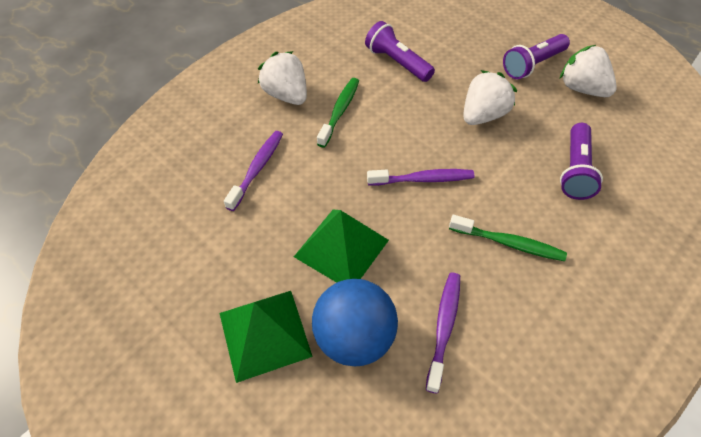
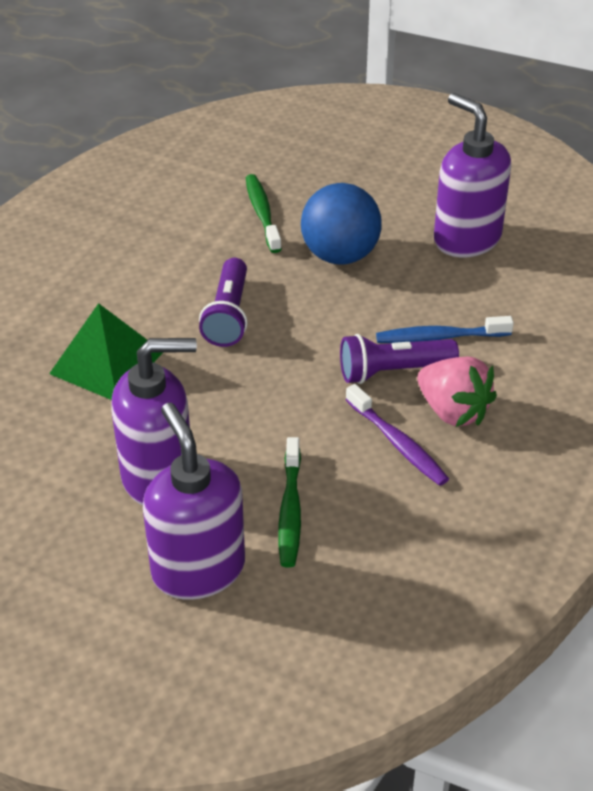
blue toothbrush: 0 -> 1
green pyramid: 2 -> 1
pink strawberry: 0 -> 1
purple flashlight: 3 -> 2
purple soap dispenser: 0 -> 3
purple toothbrush: 3 -> 1
white strawberry: 3 -> 0

